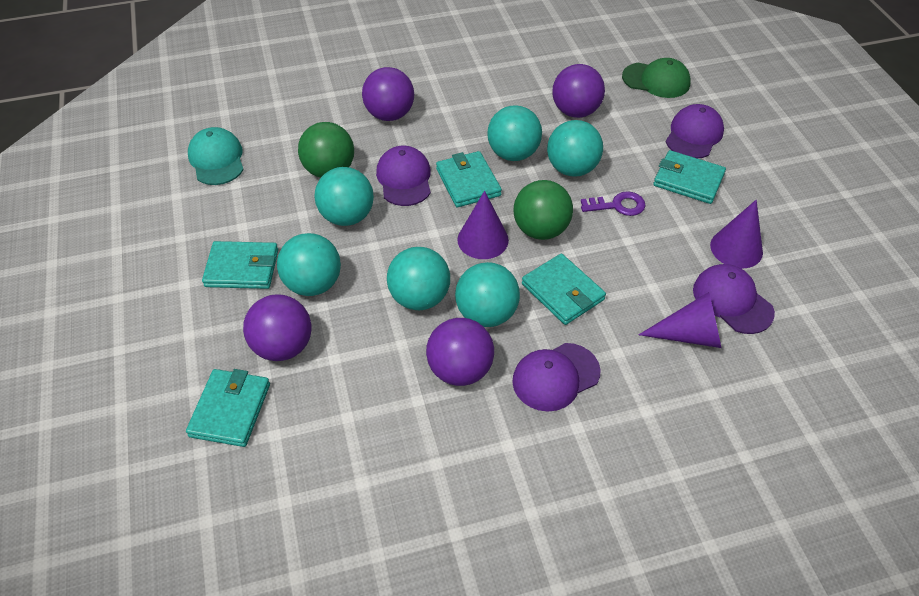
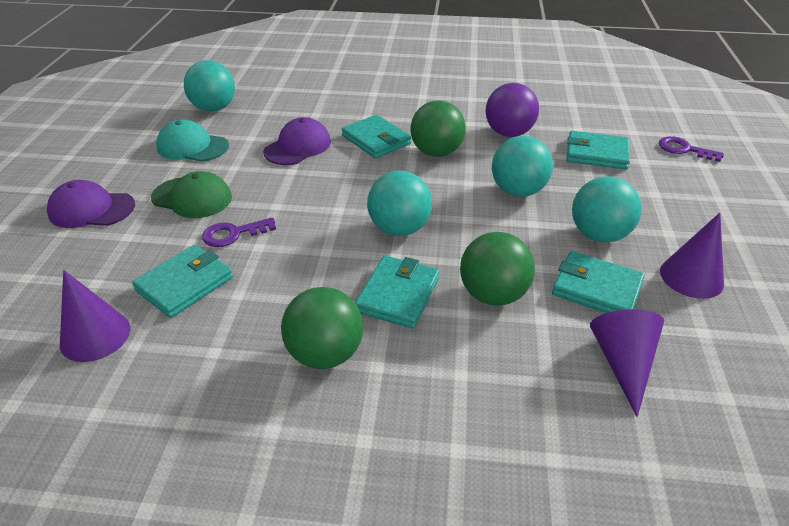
green ball: 2 -> 3
purple ball: 4 -> 1
purple cap: 4 -> 2
purple key: 1 -> 2
turquoise ball: 6 -> 4

